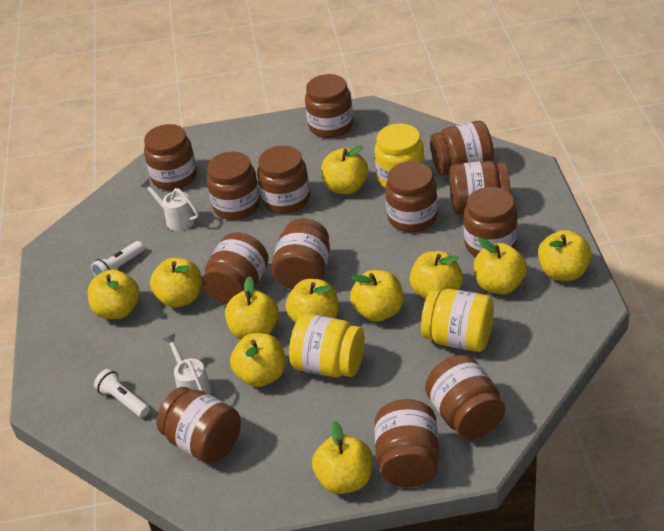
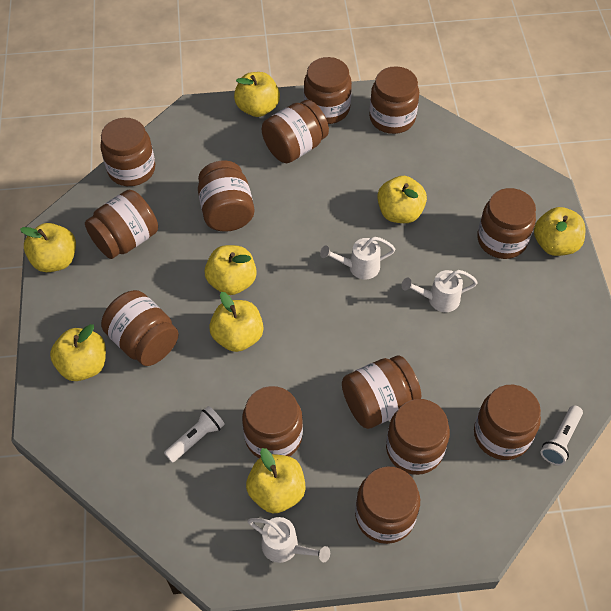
white watering can: 2 -> 3
yellow apple: 11 -> 8
yellow jar: 3 -> 0

